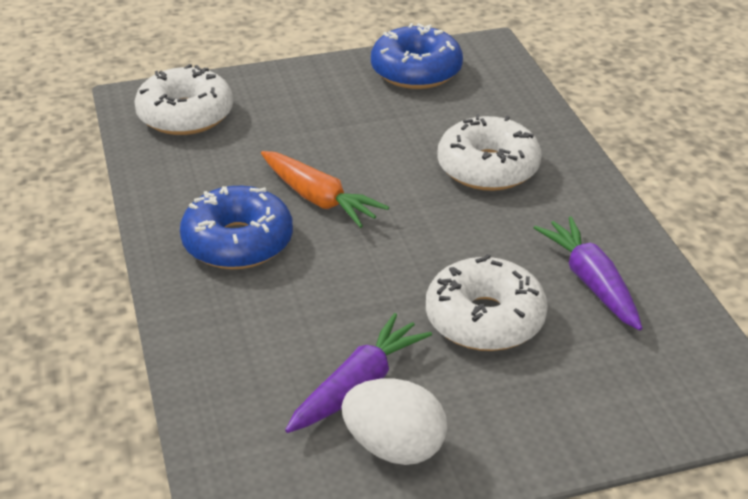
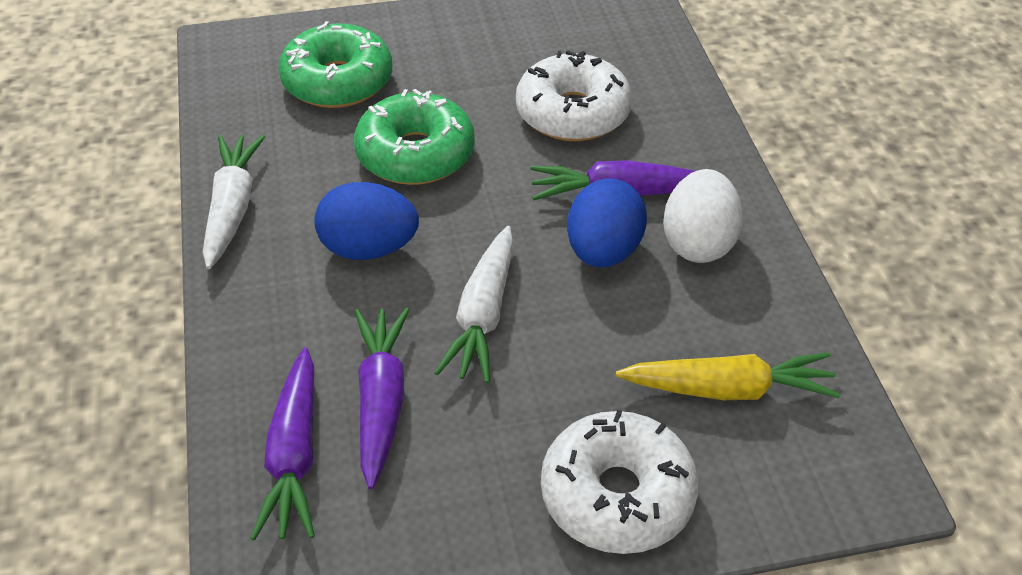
blue donut: 2 -> 0
blue egg: 0 -> 2
green donut: 0 -> 2
orange carrot: 1 -> 0
purple carrot: 2 -> 3
white carrot: 0 -> 2
white donut: 3 -> 2
yellow carrot: 0 -> 1

